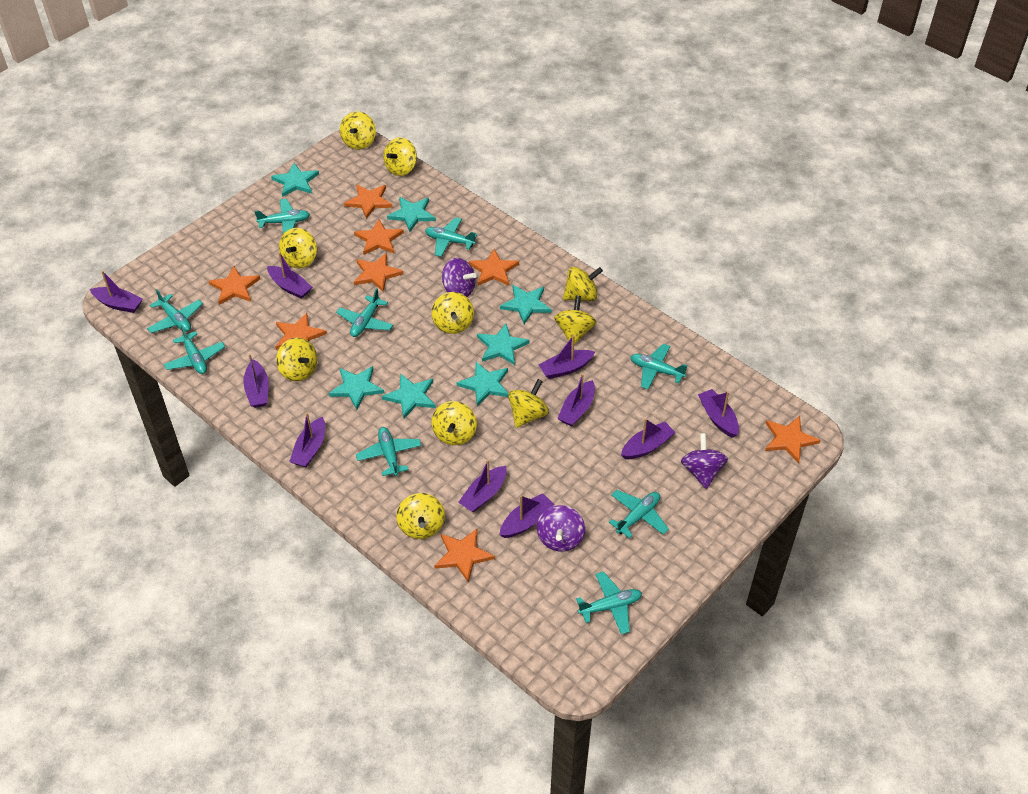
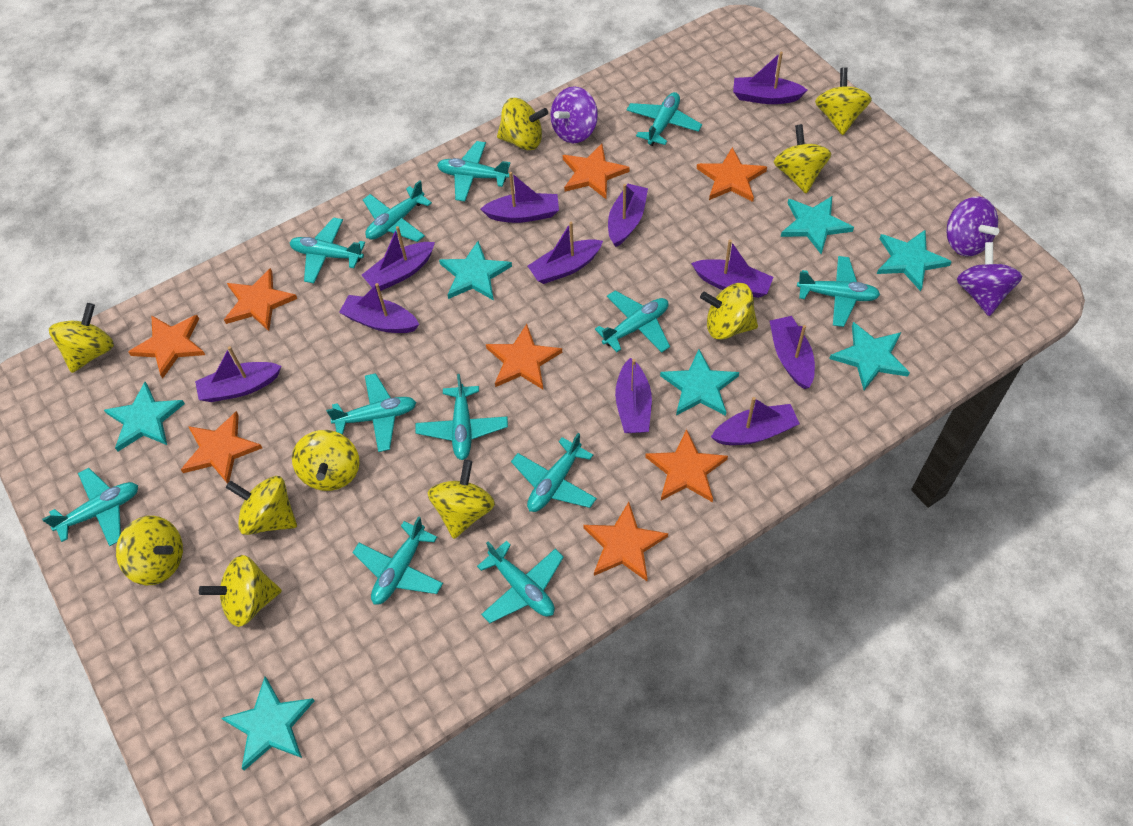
purple boat: 10 -> 11
turquoise plane: 9 -> 12

